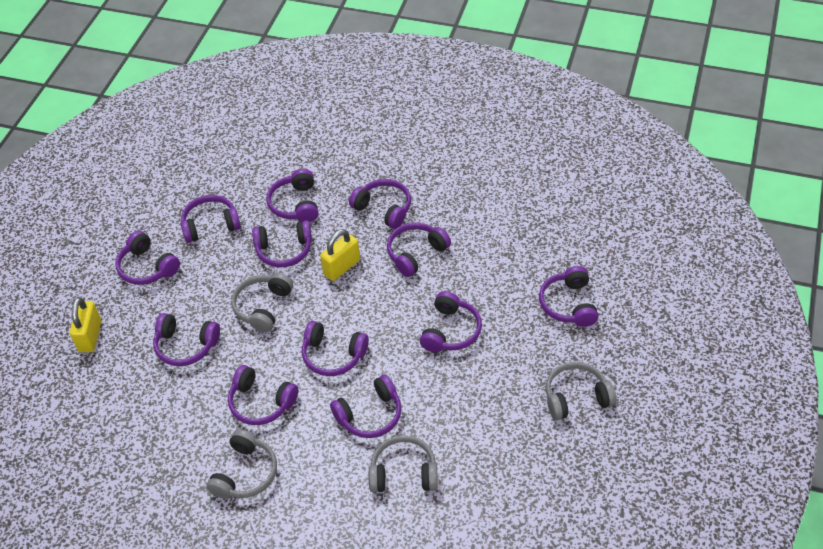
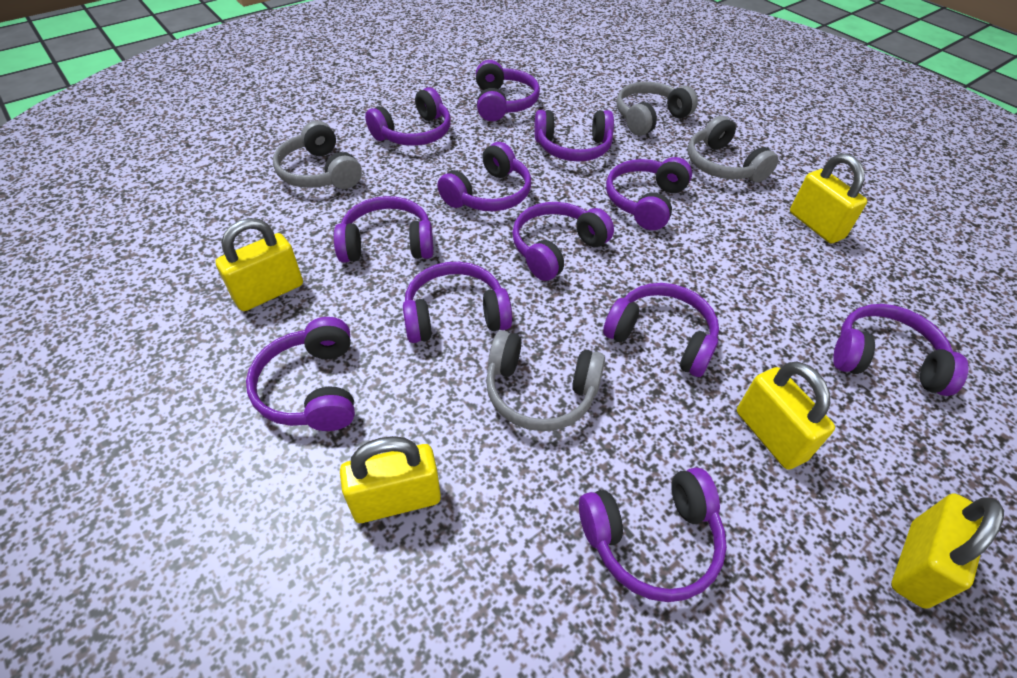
yellow padlock: 2 -> 5

